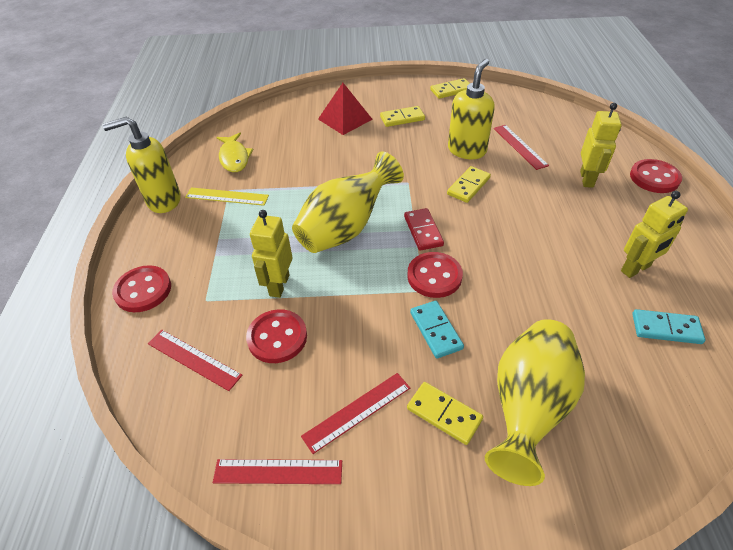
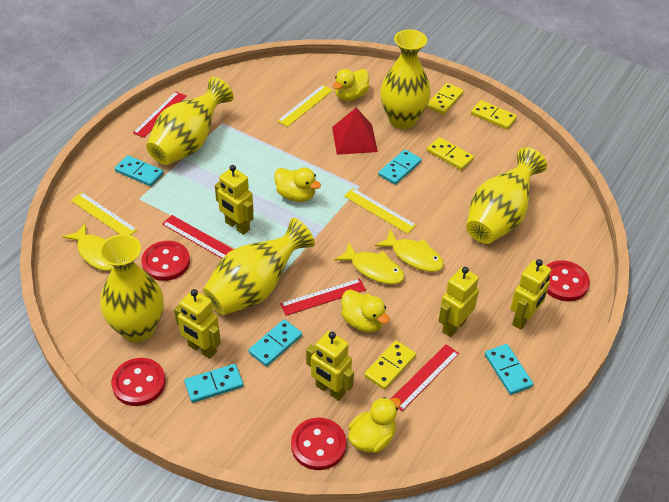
red domino: 1 -> 0
turquoise domino: 2 -> 5
yellow duck: 0 -> 4
yellow fish: 1 -> 3
yellow robot: 3 -> 5
yellow ruler: 1 -> 3
yellow soap dispenser: 2 -> 0
yellow vase: 2 -> 5

